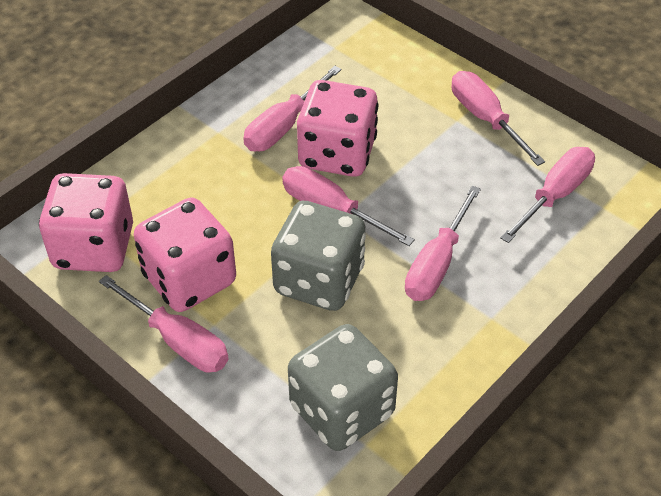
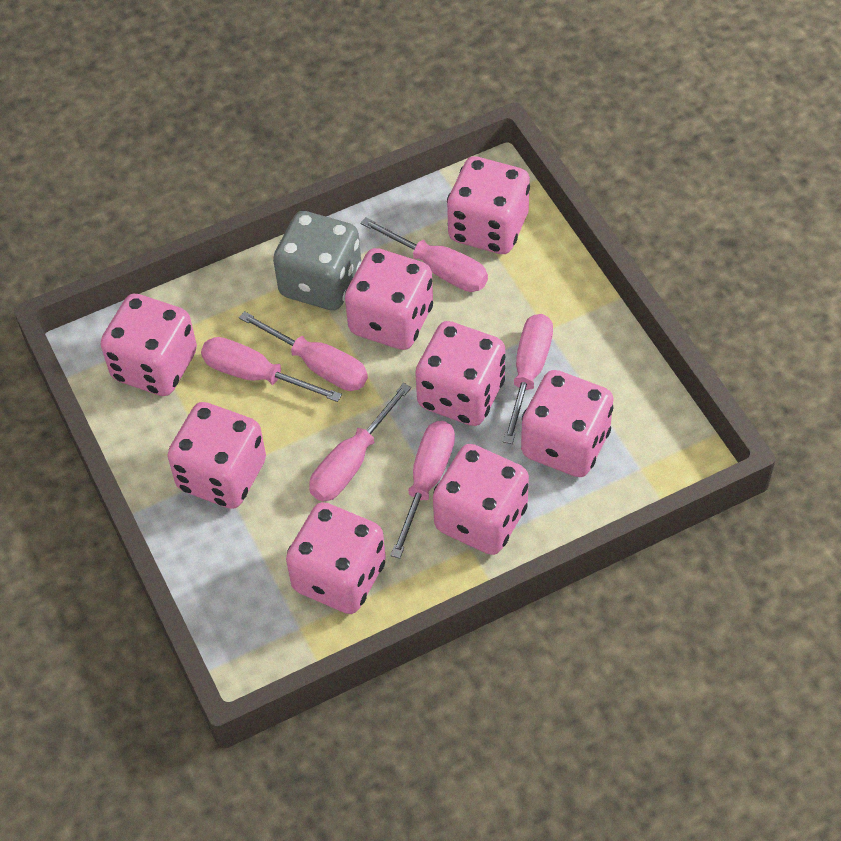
grey dice: 2 -> 1
pink dice: 3 -> 8

